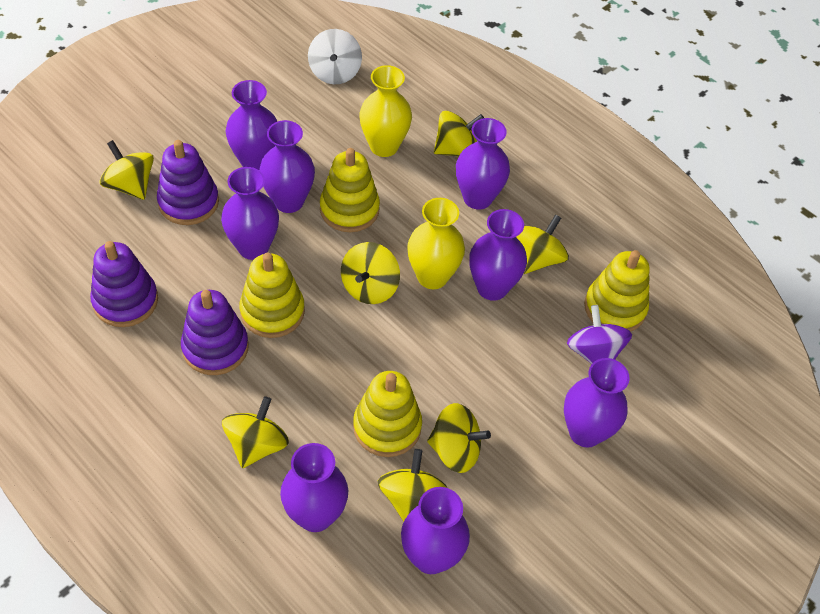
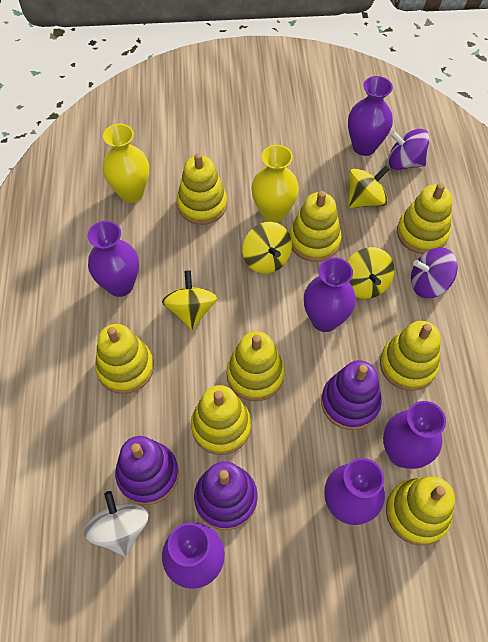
purple spinning top: 1 -> 2
purple vase: 8 -> 6
yellow spinning top: 7 -> 4
yellow stacking toy: 4 -> 8

